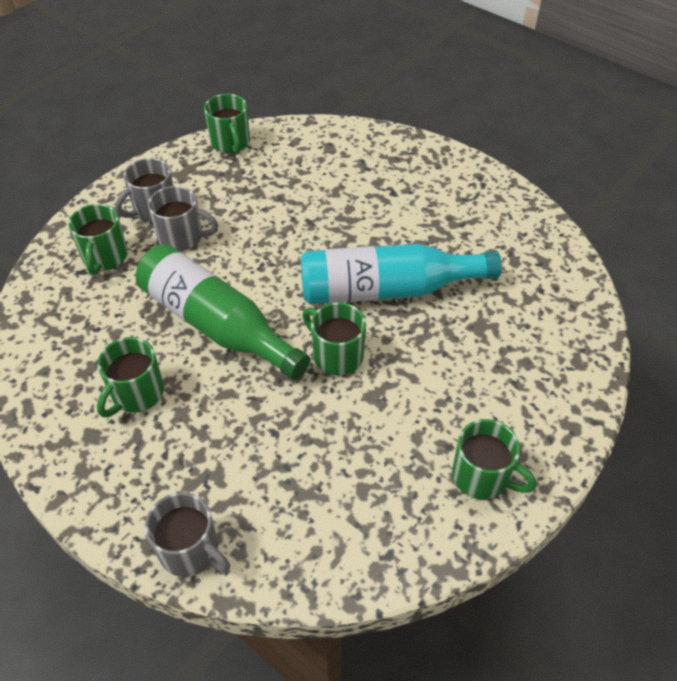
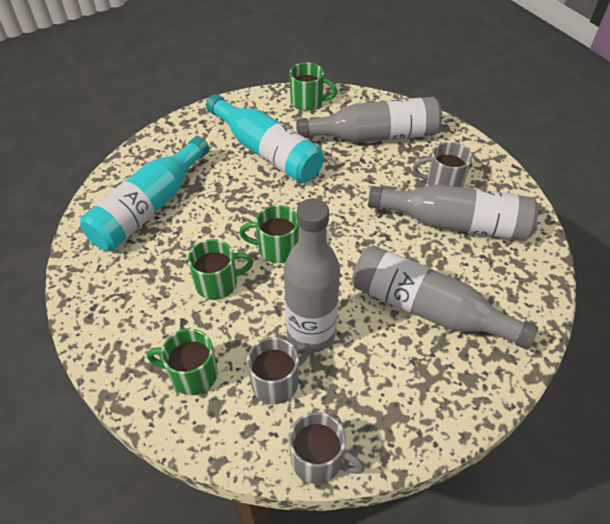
green bottle: 1 -> 0
green mug: 5 -> 4
grey bottle: 0 -> 4
turquoise bottle: 1 -> 2

